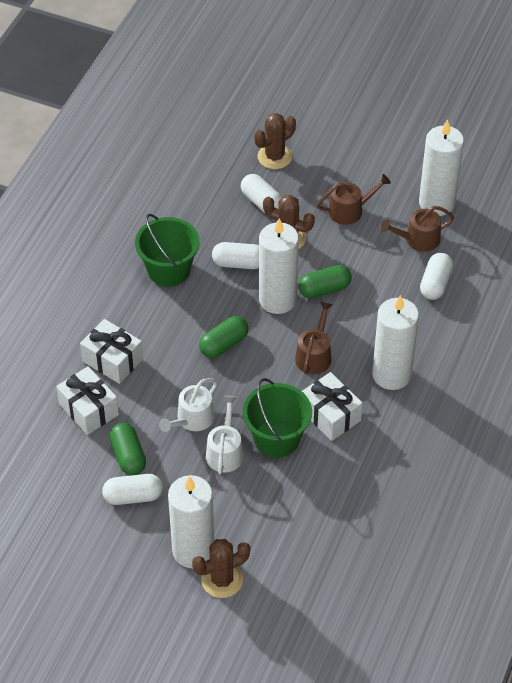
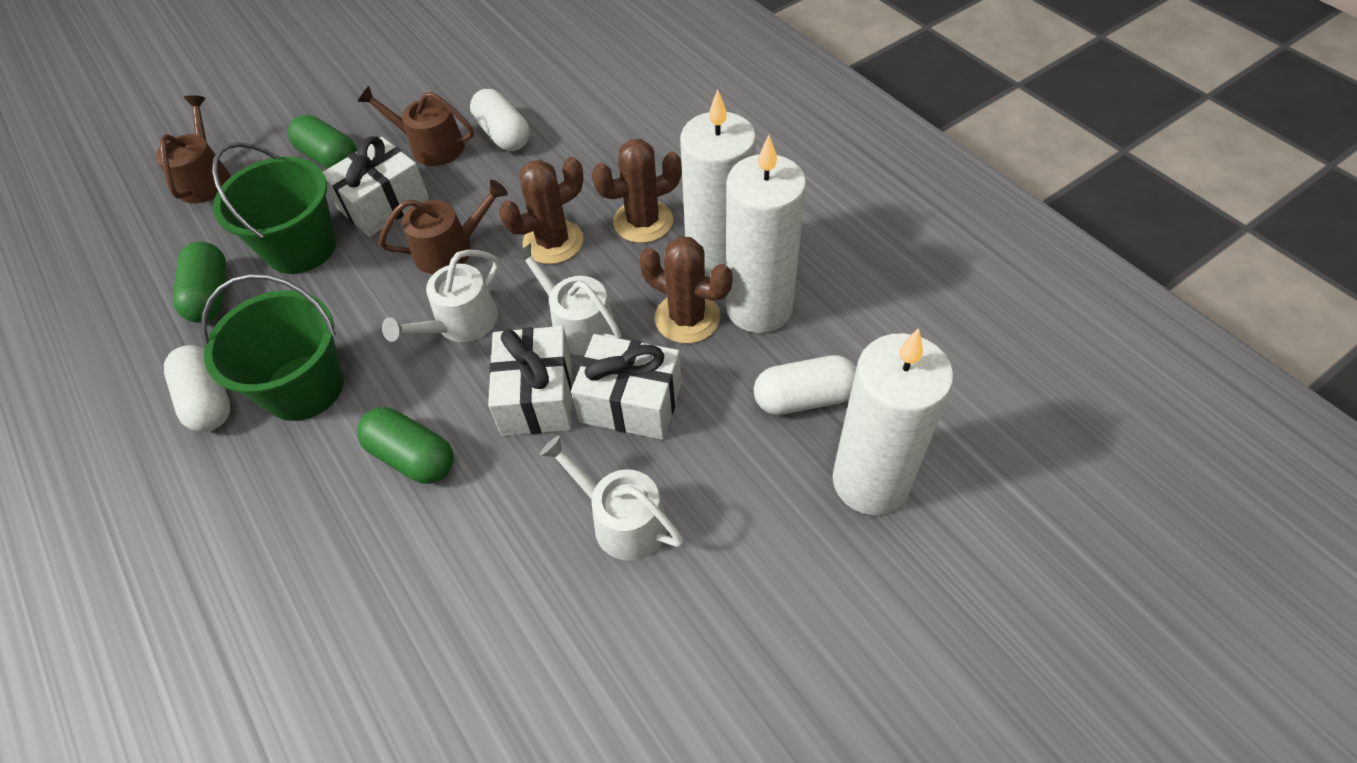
white candle: 4 -> 3
white capsule: 4 -> 3
white watering can: 2 -> 3

